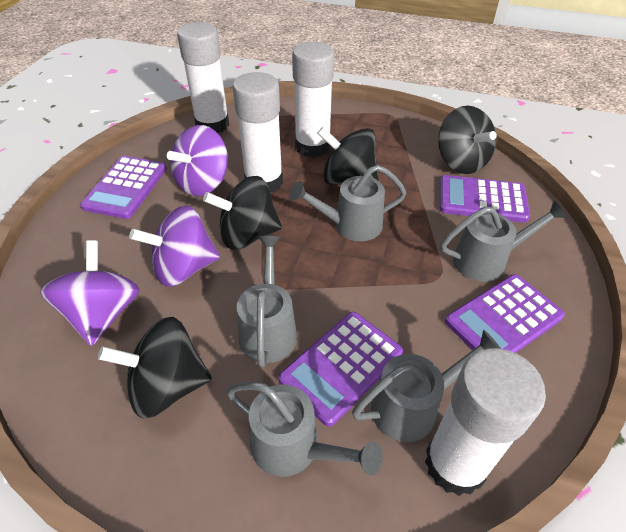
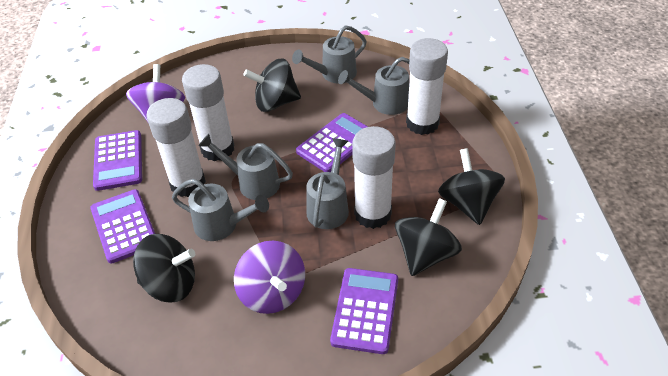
purple spinning top: 3 -> 2

